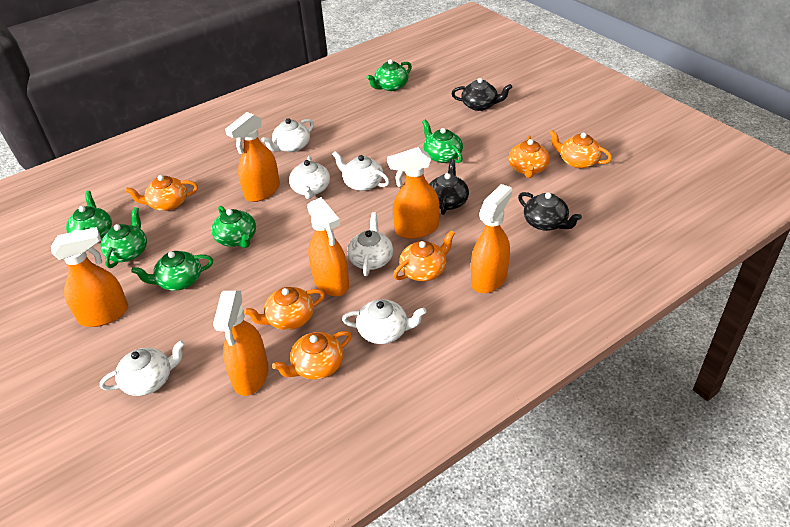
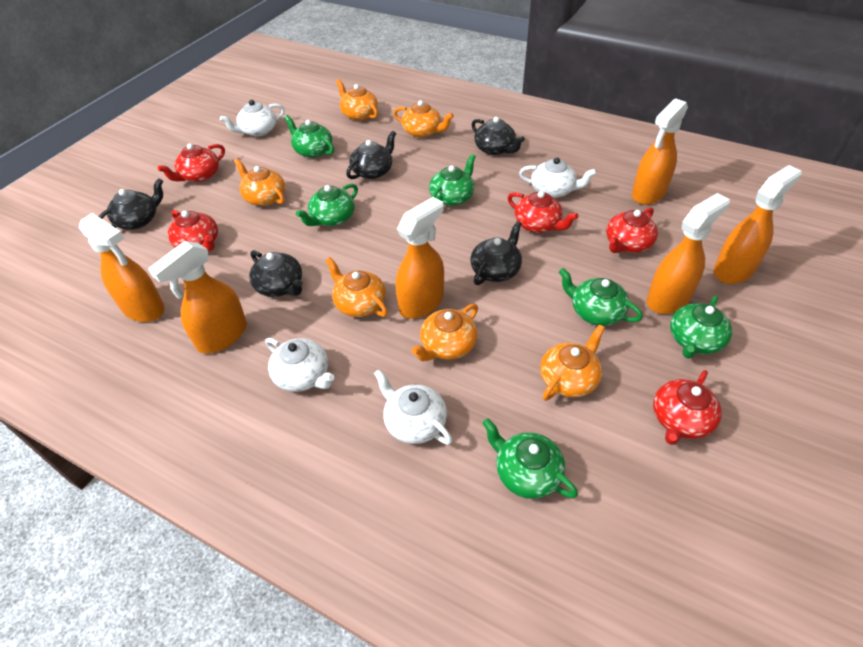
black teapot: 3 -> 5
red teapot: 0 -> 5
white teapot: 6 -> 4

